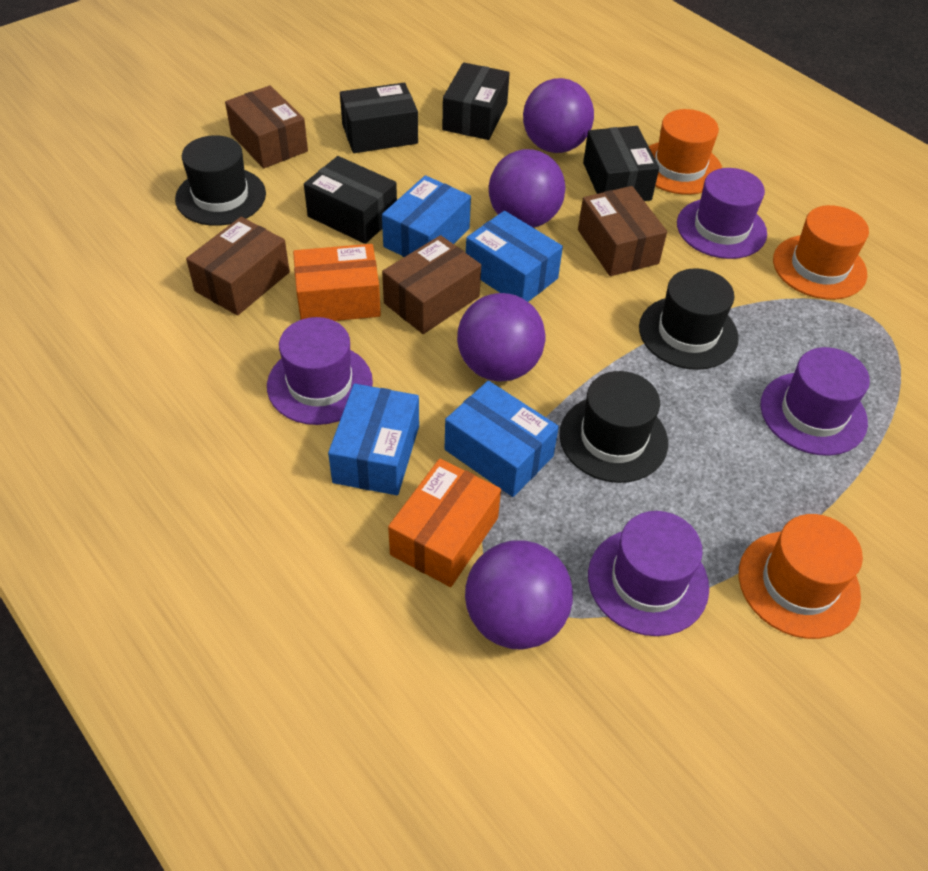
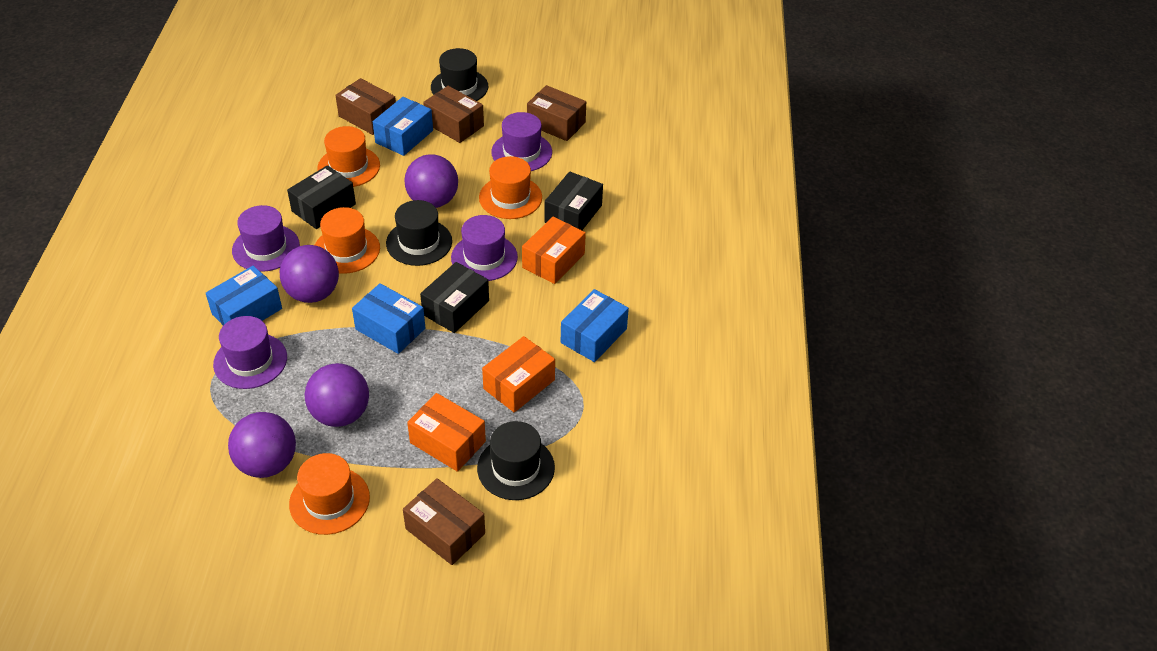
black box: 4 -> 3
orange box: 2 -> 3
orange hat: 3 -> 4

